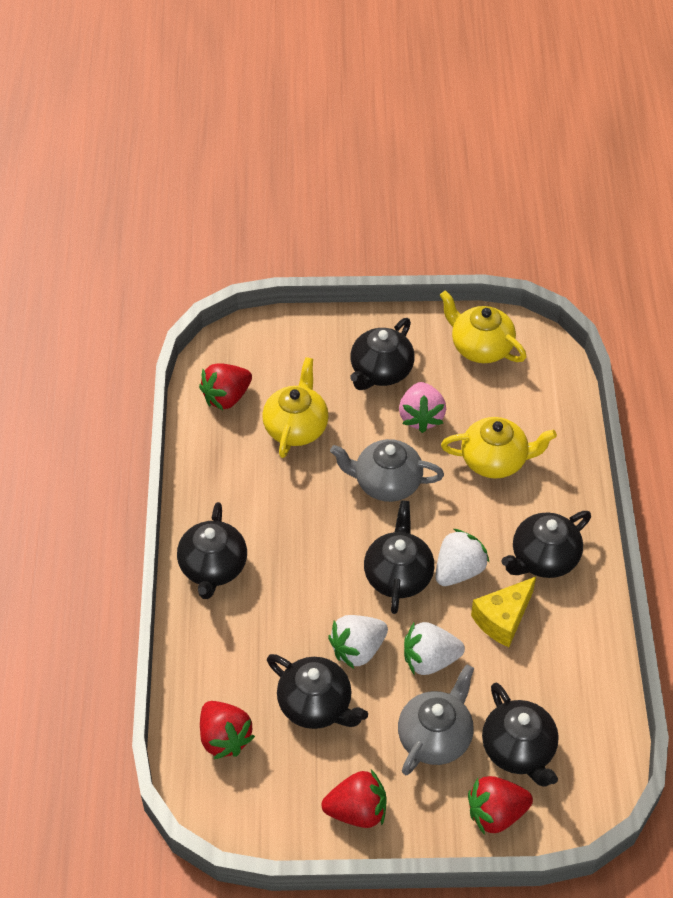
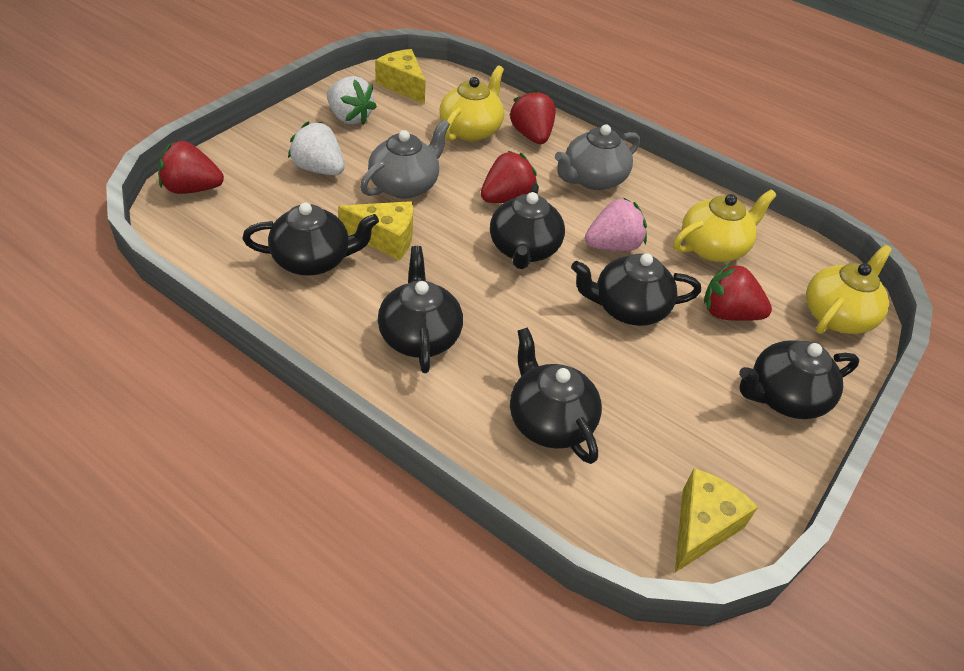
white strawberry: 3 -> 2
yellow cheese: 1 -> 3

